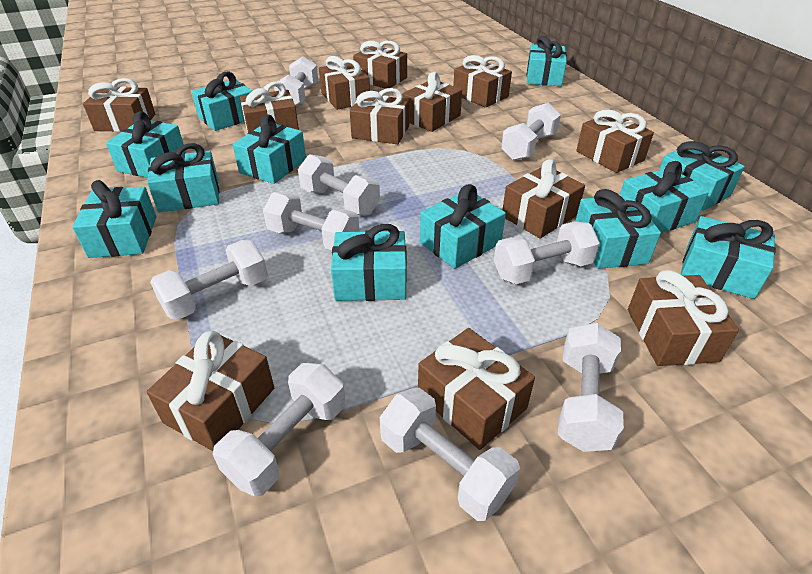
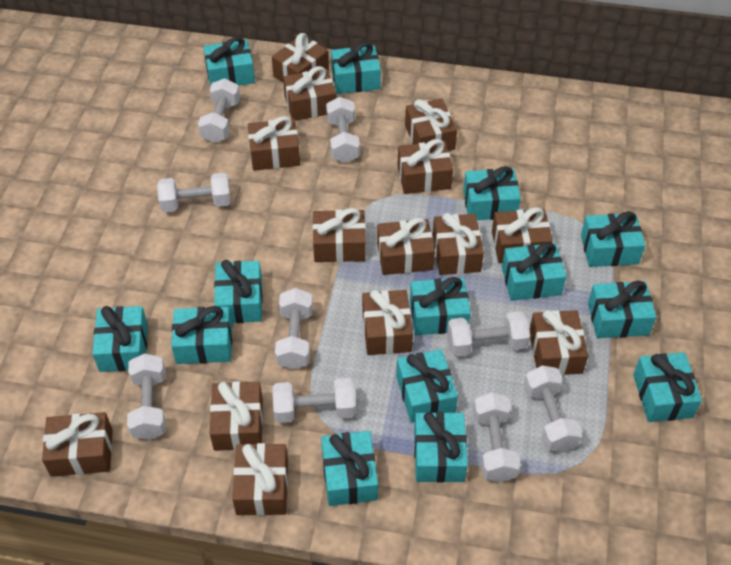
brown gift: 12 -> 14
turquoise gift: 12 -> 14

